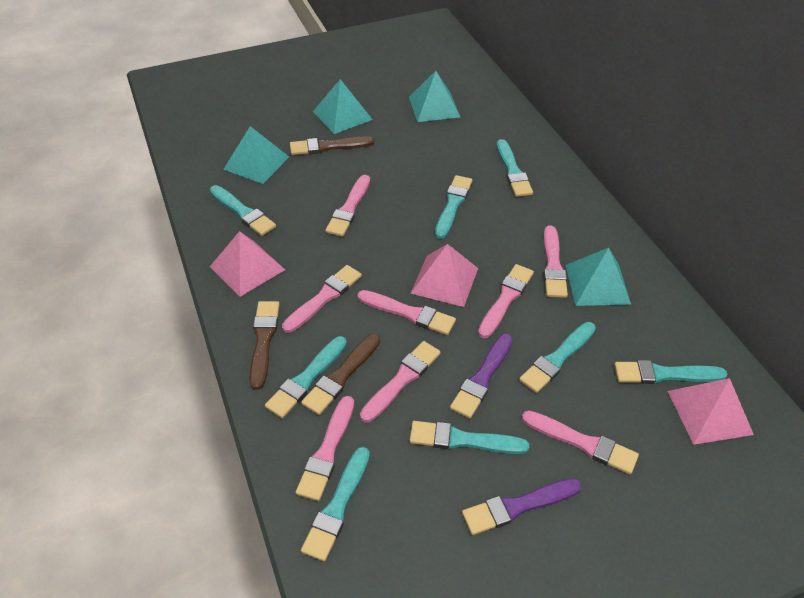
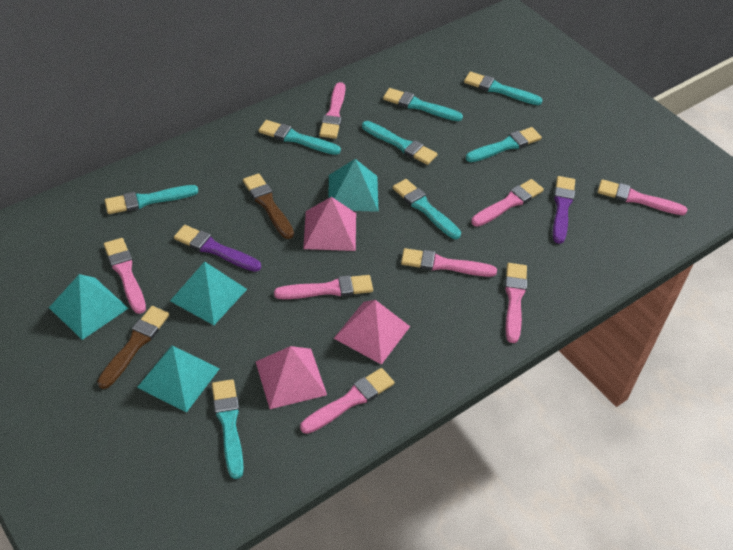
brown brush: 3 -> 2

